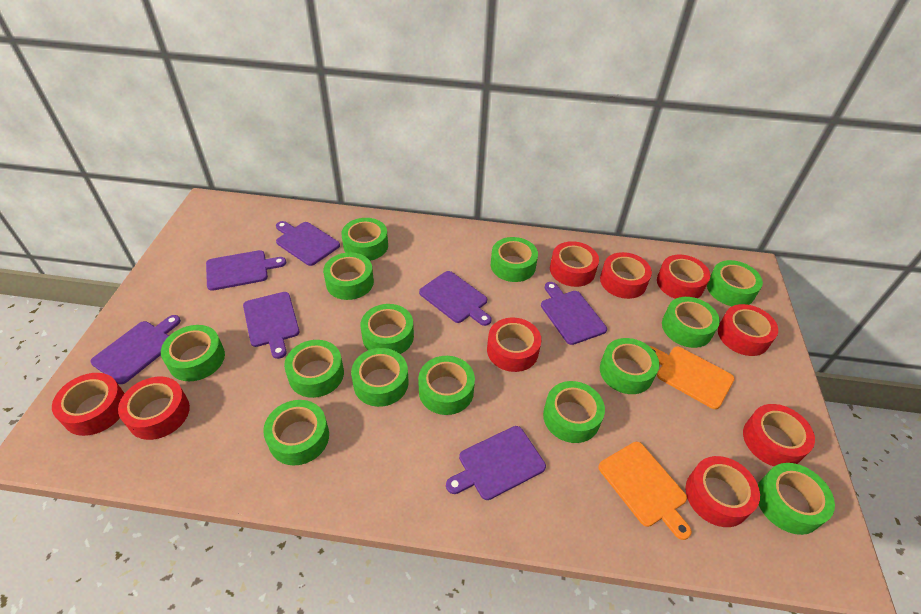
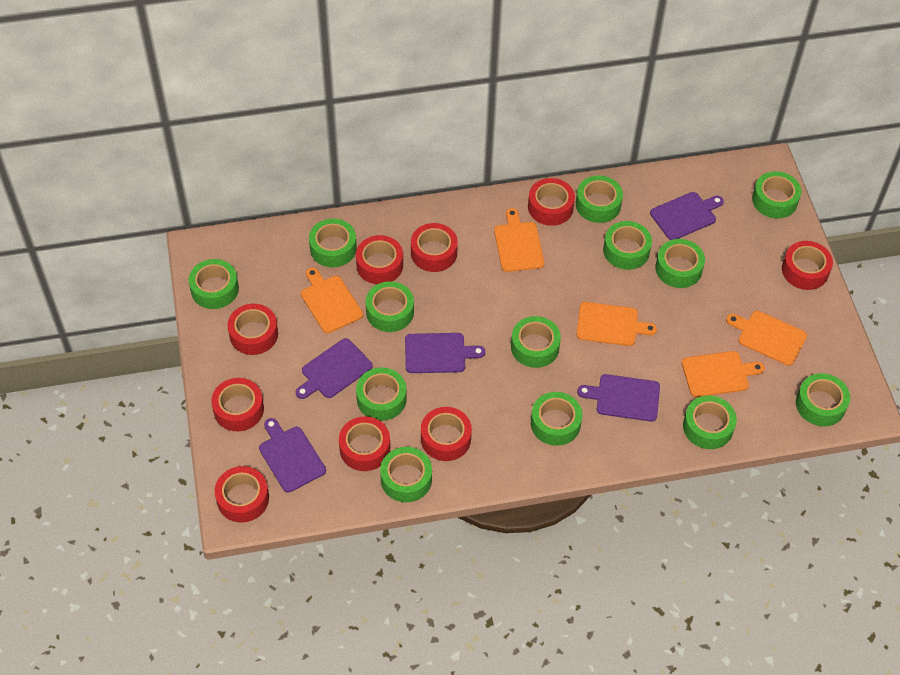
green tape: 14 -> 13
orange cutting board: 2 -> 5
purple cutting board: 7 -> 5

